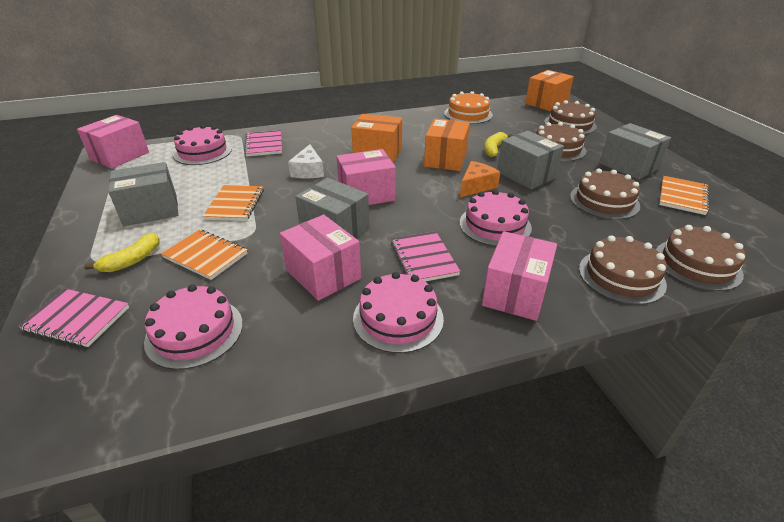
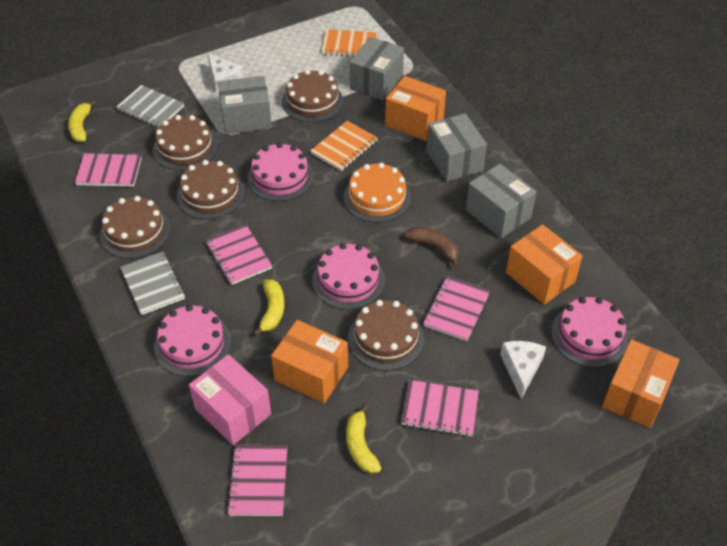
brown banana: 0 -> 1
grey notebook: 0 -> 2
orange box: 3 -> 4
orange cheese: 1 -> 0
orange notebook: 3 -> 2
pink box: 4 -> 1
pink notebook: 3 -> 5
white cheese: 1 -> 2
yellow banana: 2 -> 3

